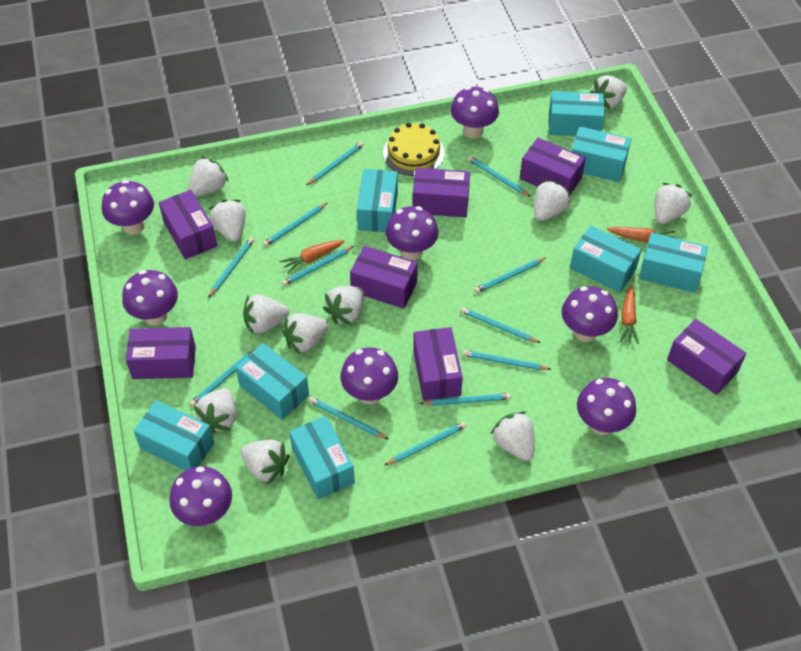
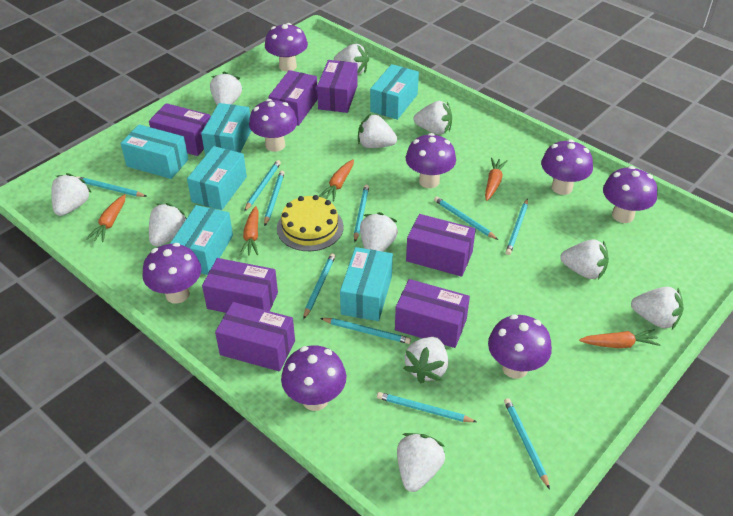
orange carrot: 3 -> 5
turquoise box: 8 -> 6
turquoise pencil: 12 -> 10

